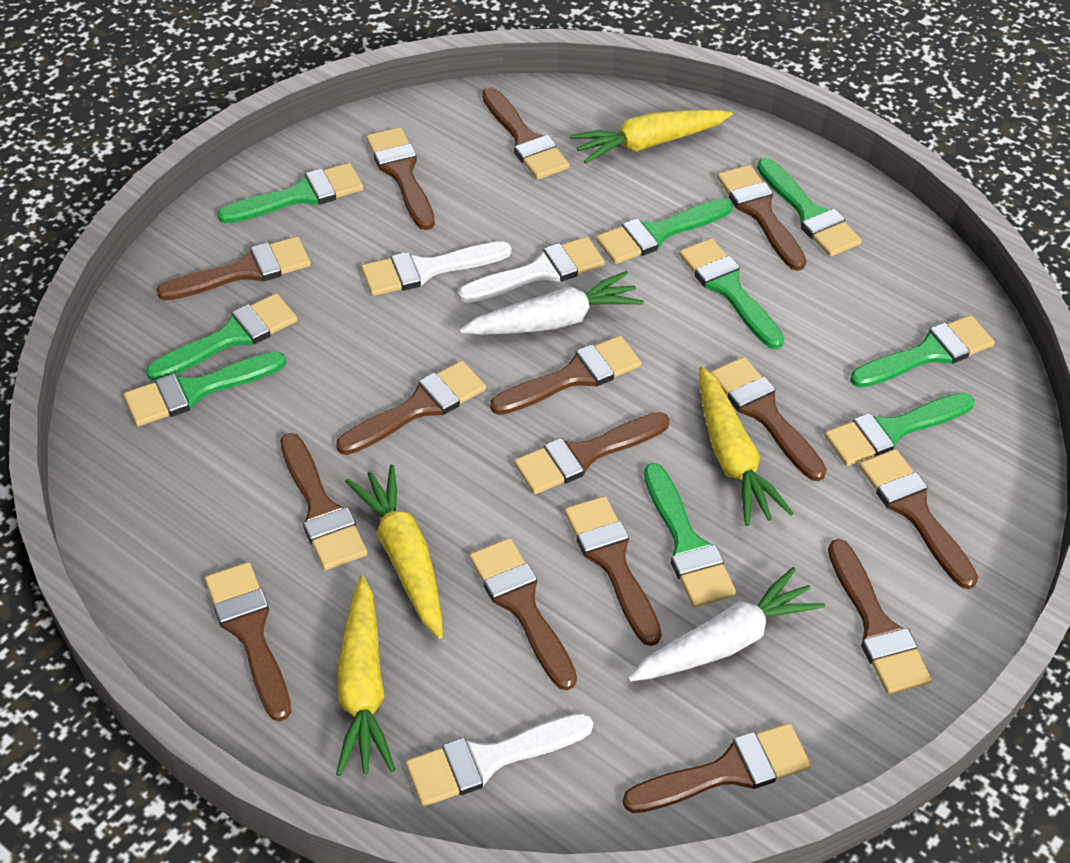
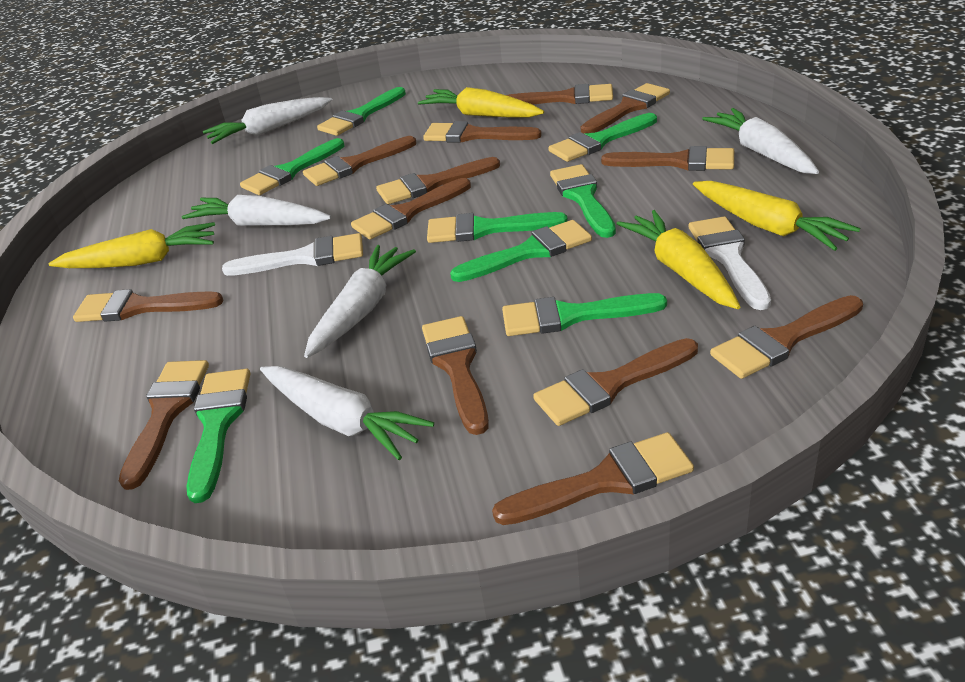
brown brush: 15 -> 13
green brush: 9 -> 8
white brush: 3 -> 2
white carrot: 2 -> 5

